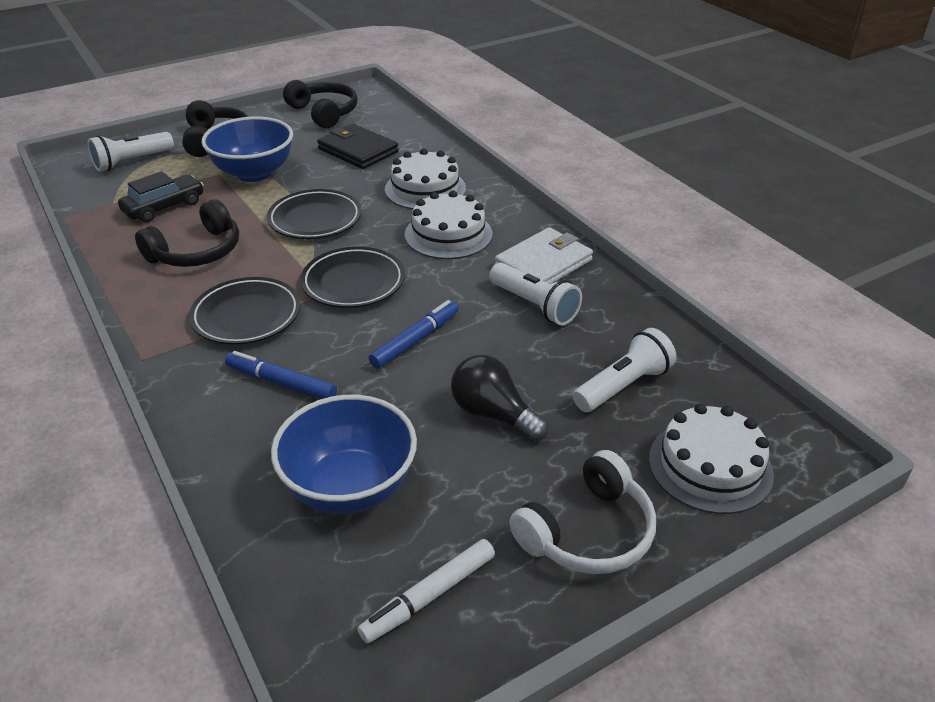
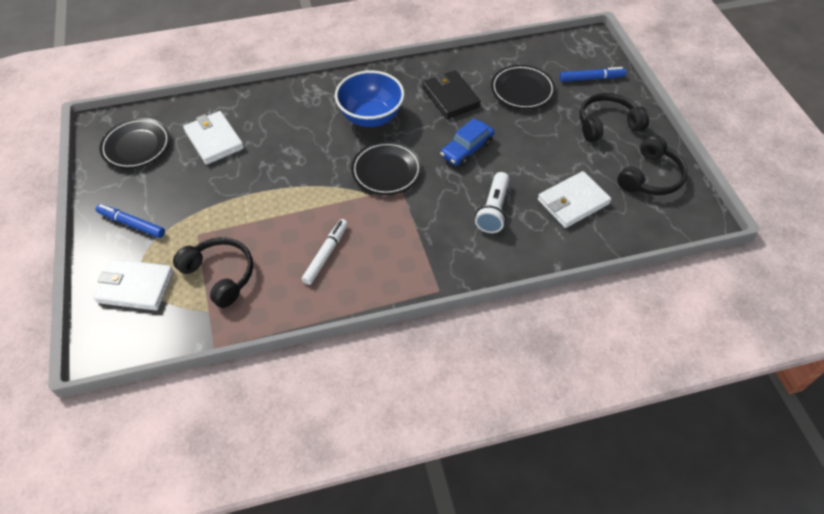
black car: 1 -> 0
black light bulb: 1 -> 0
blue bowl: 2 -> 1
blue car: 0 -> 1
white cake: 3 -> 0
white flashlight: 3 -> 1
white headphones: 1 -> 0
white wallet: 1 -> 3

